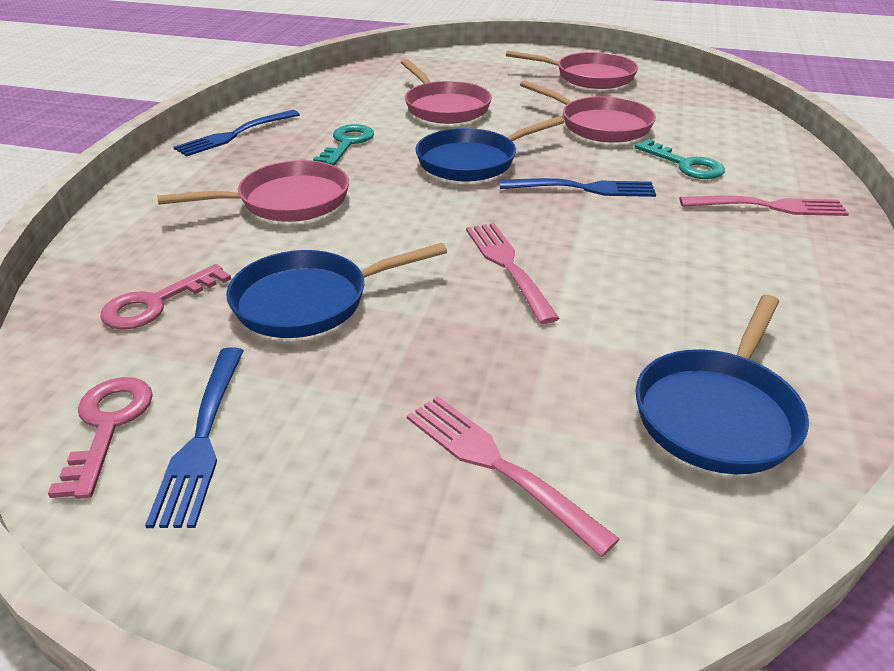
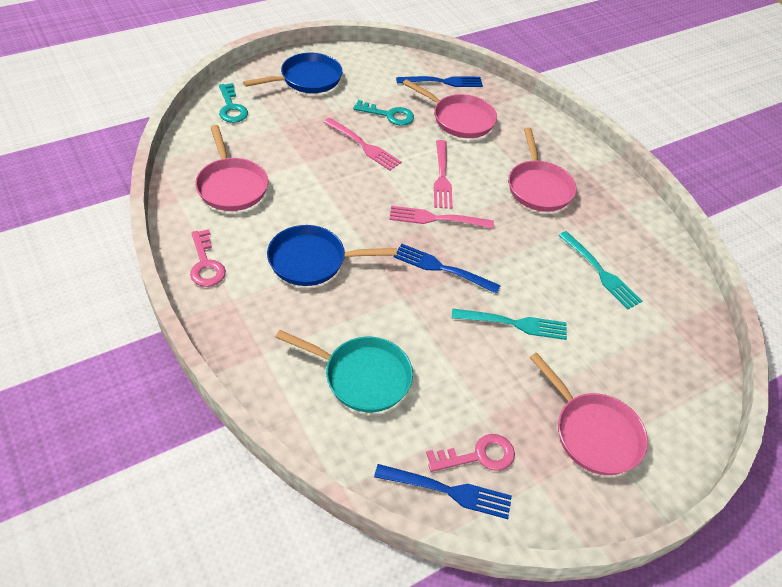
blue pan: 3 -> 2
turquoise fork: 0 -> 2
turquoise pan: 0 -> 1

